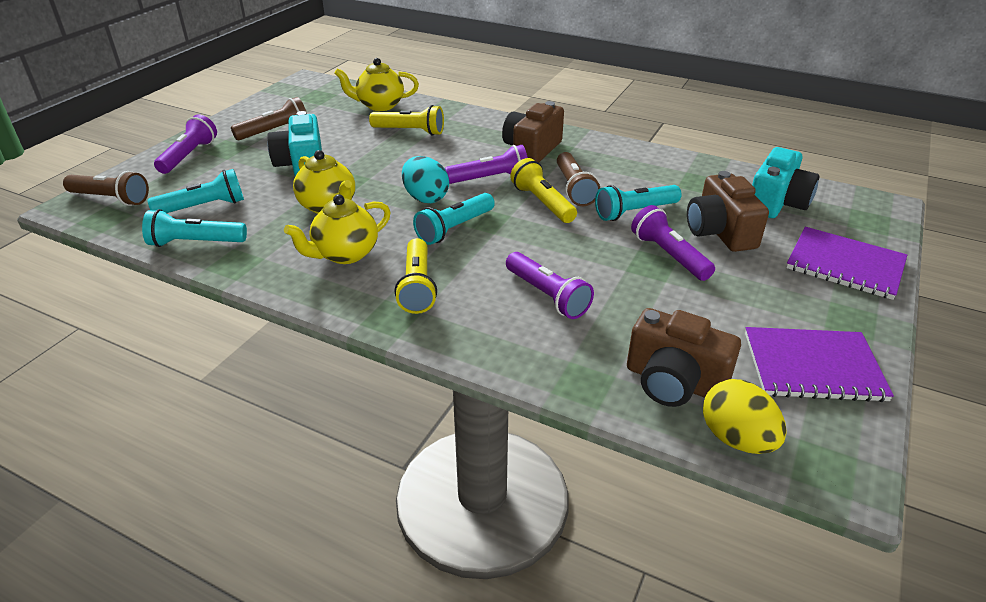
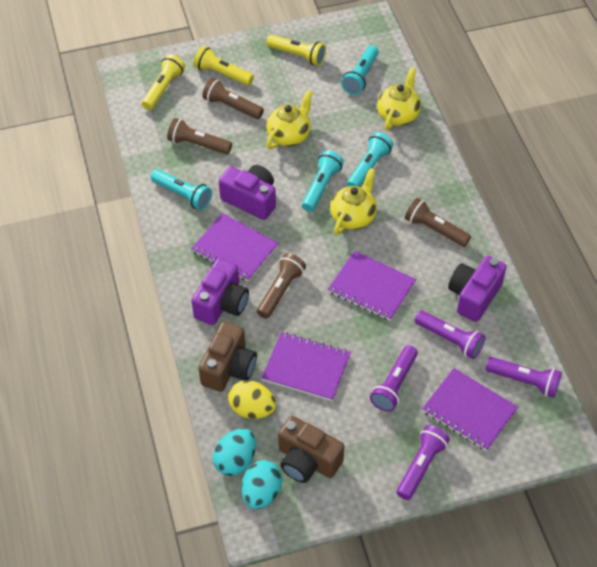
brown camera: 3 -> 2
brown flashlight: 3 -> 4
purple camera: 0 -> 3
purple notebook: 2 -> 4
turquoise camera: 2 -> 0
turquoise egg: 1 -> 2

